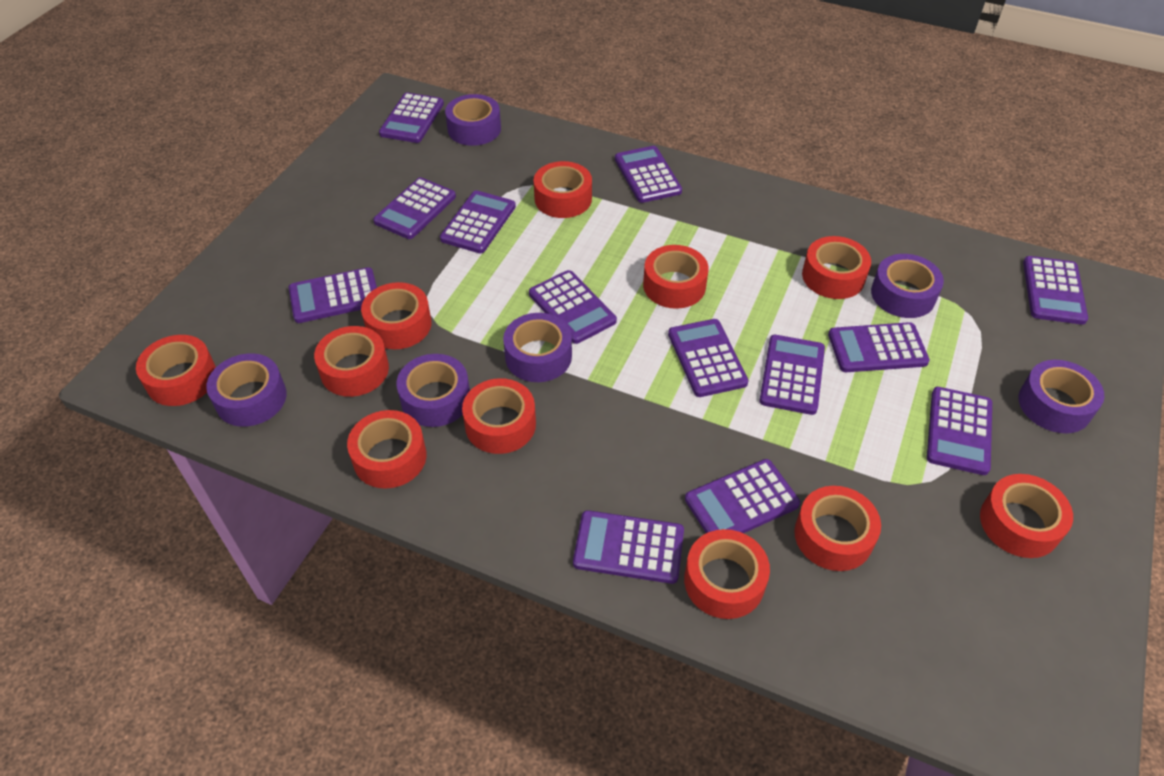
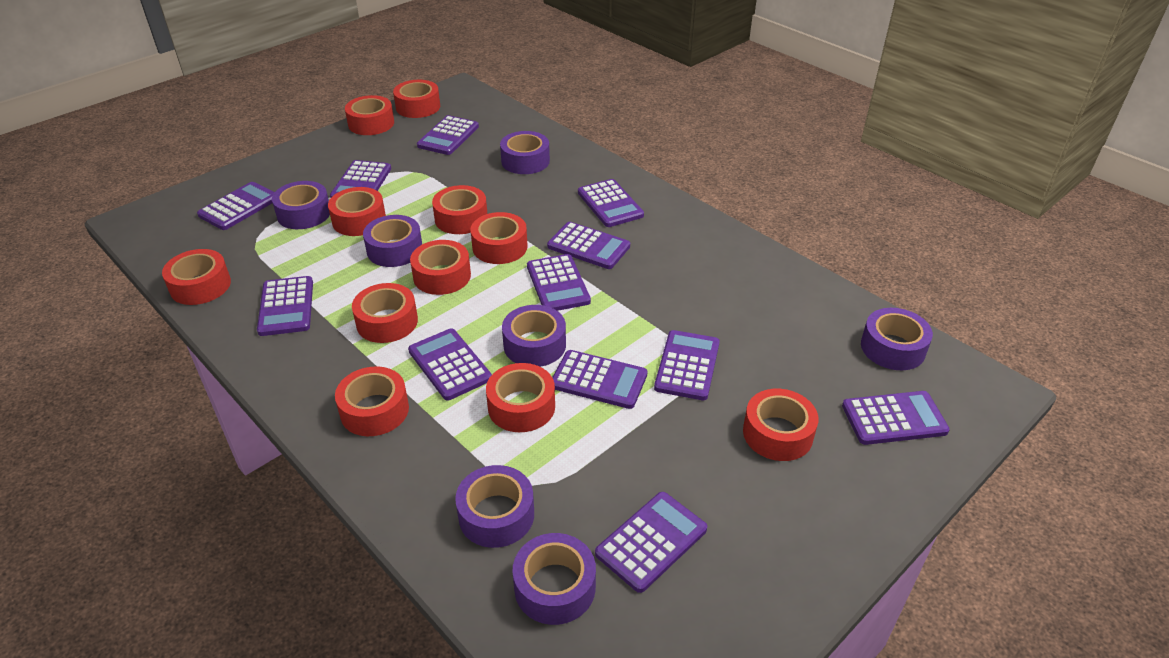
purple calculator: 13 -> 12
purple tape: 6 -> 7

